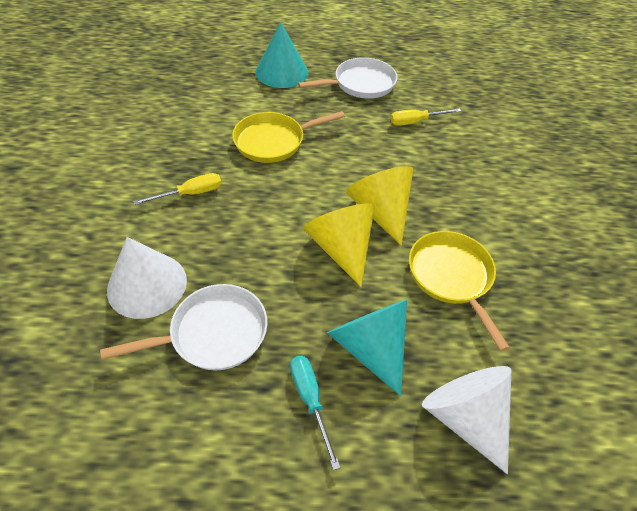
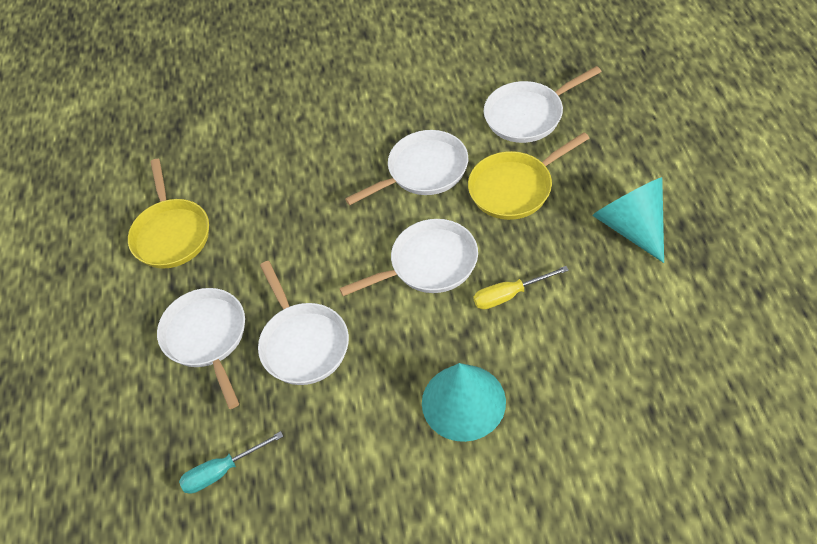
white cone: 2 -> 0
white pan: 2 -> 5
yellow cone: 2 -> 0
yellow screwdriver: 2 -> 1

